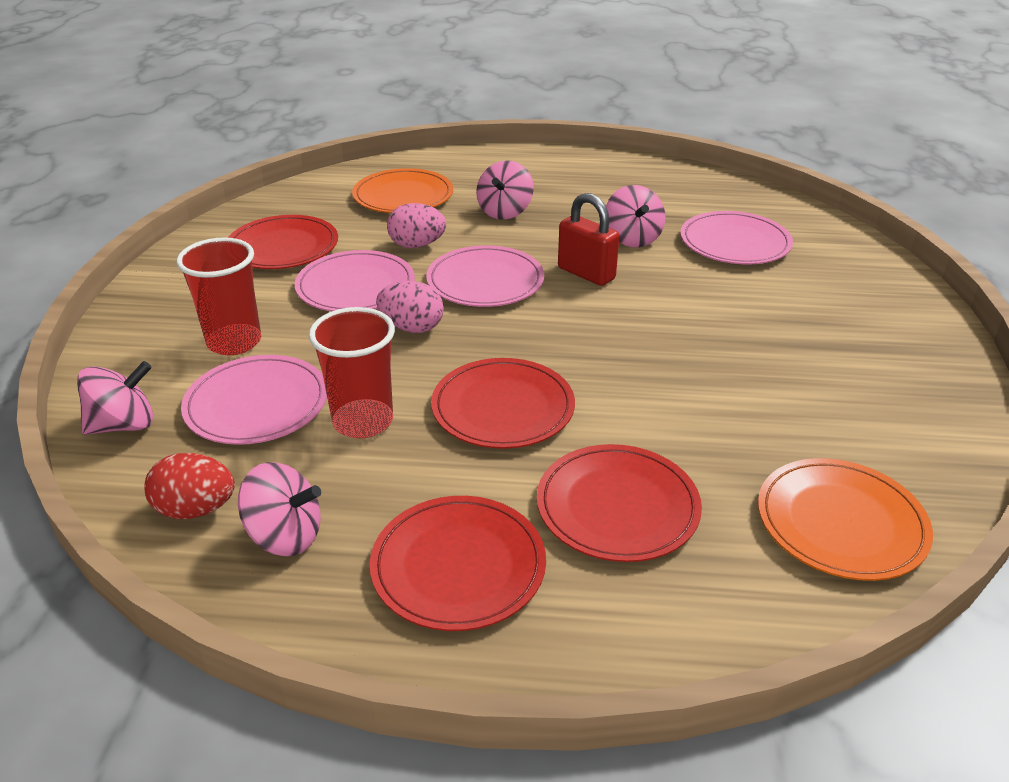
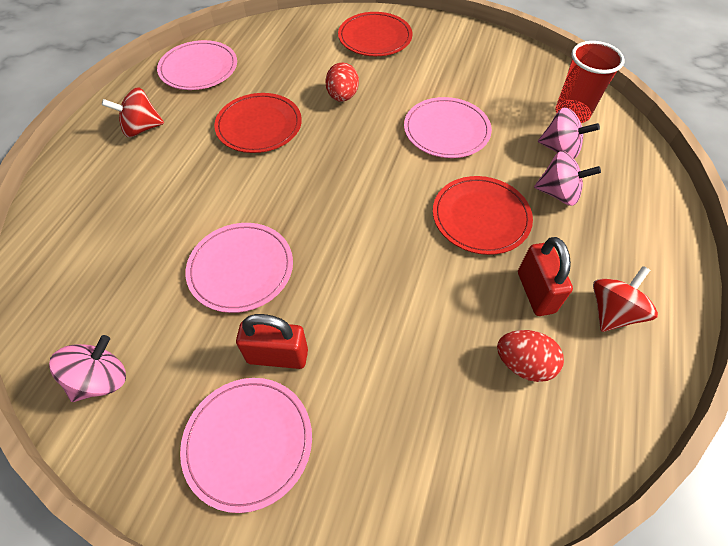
orange plate: 2 -> 0
pink egg: 2 -> 0
pink spinning top: 4 -> 3
red cup: 2 -> 1
red egg: 1 -> 2
red padlock: 1 -> 2
red plate: 4 -> 3
red spinning top: 0 -> 2

